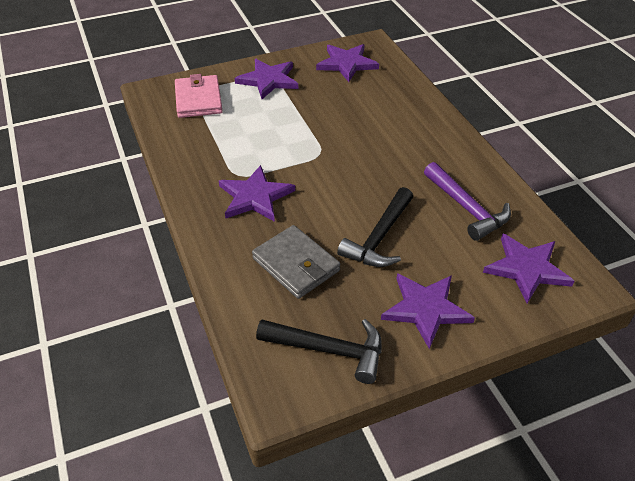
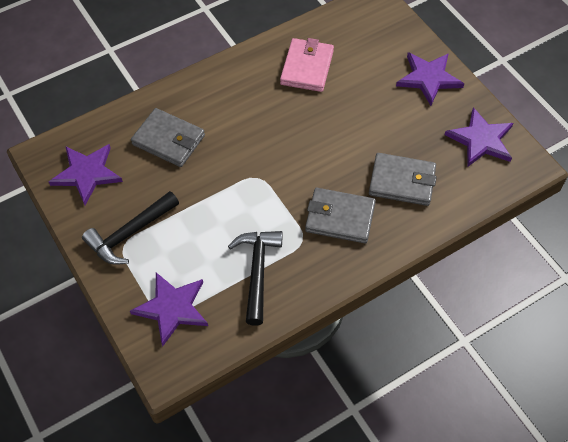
grey wallet: 1 -> 3
purple hammer: 1 -> 0
purple star: 5 -> 4

